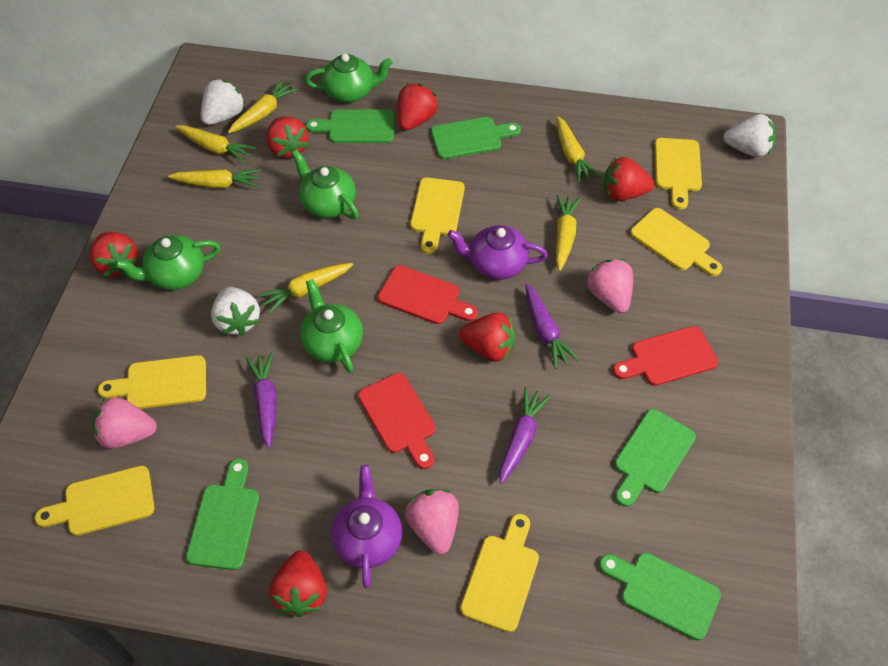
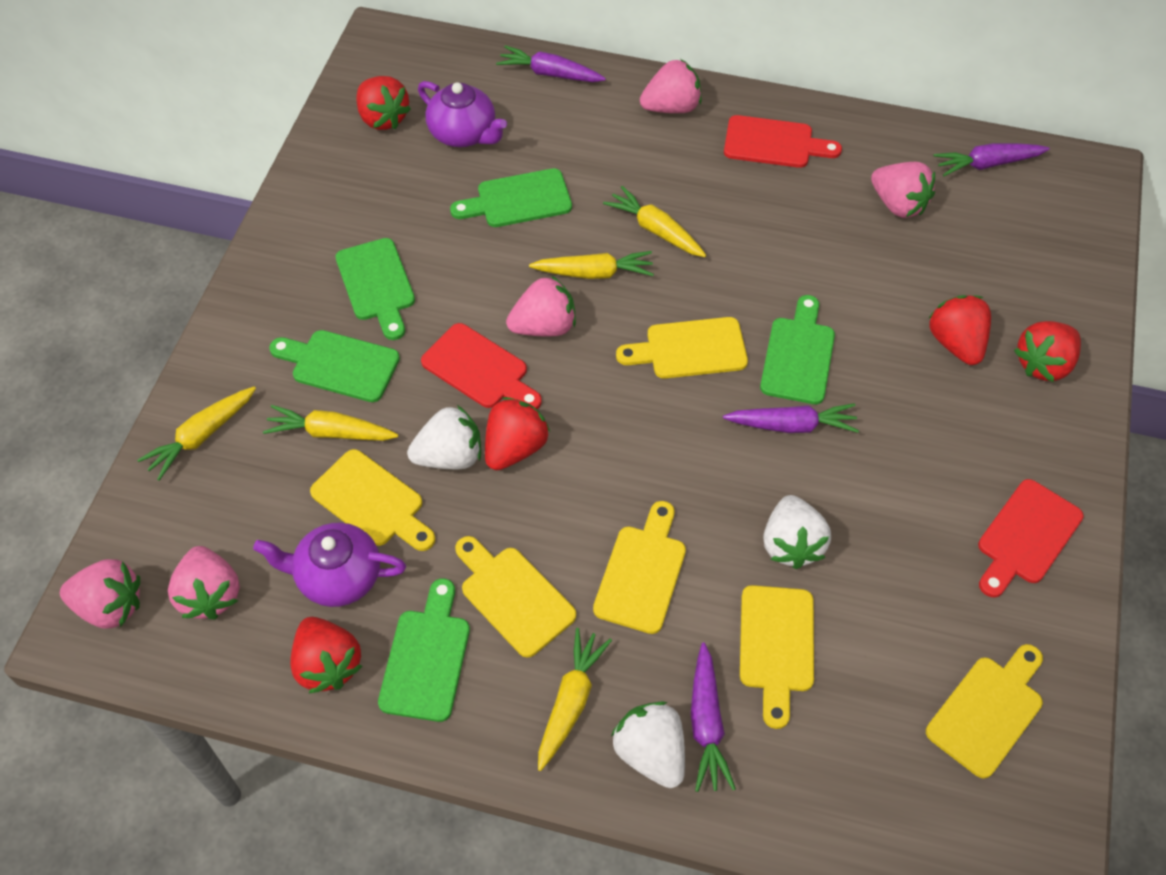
green teapot: 4 -> 0
pink strawberry: 3 -> 5
purple carrot: 3 -> 4
red strawberry: 6 -> 5
yellow carrot: 6 -> 5

